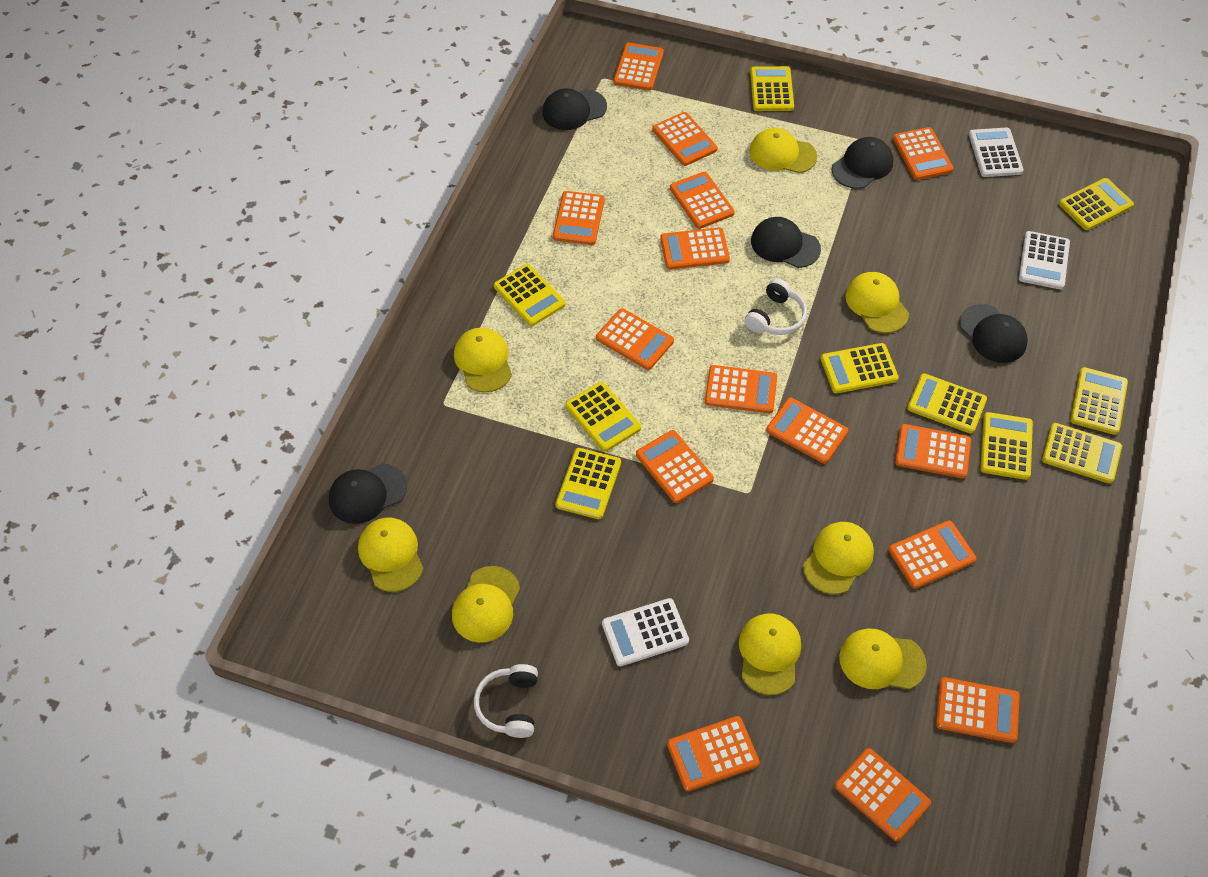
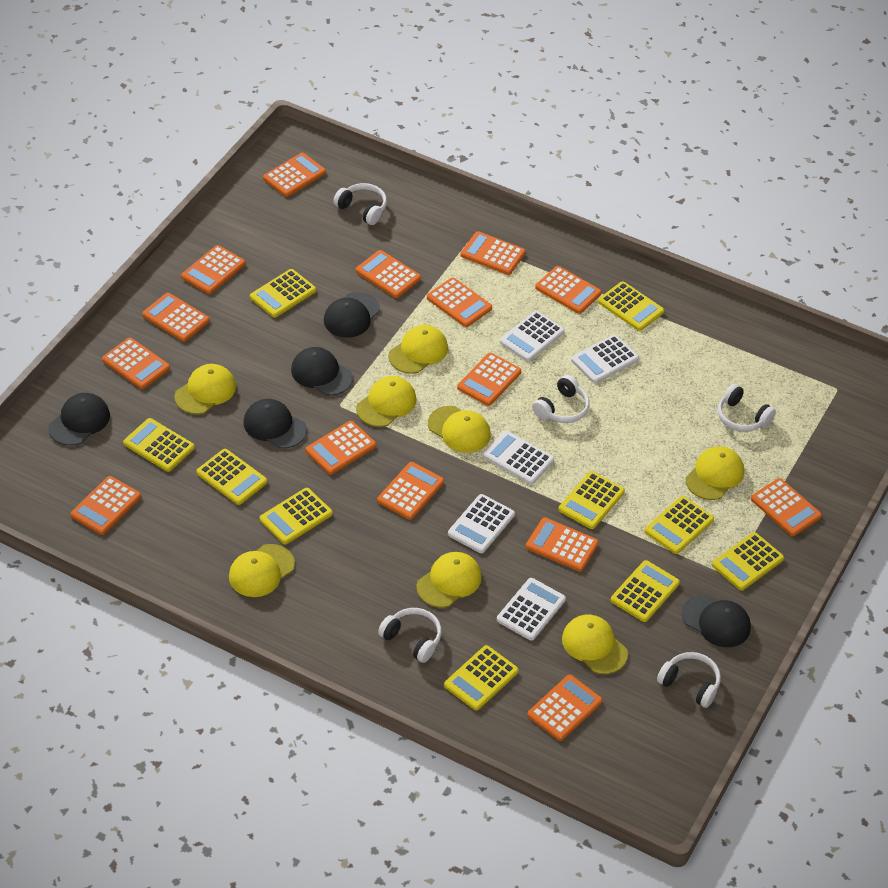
white calculator: 3 -> 5
white headphones: 2 -> 5

